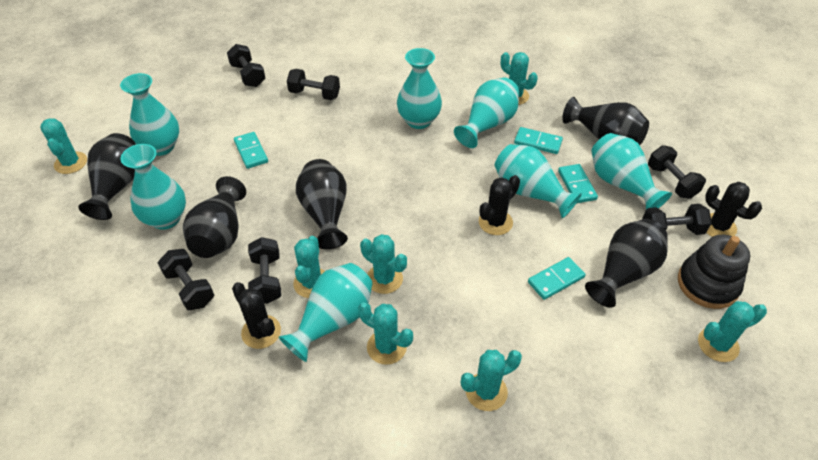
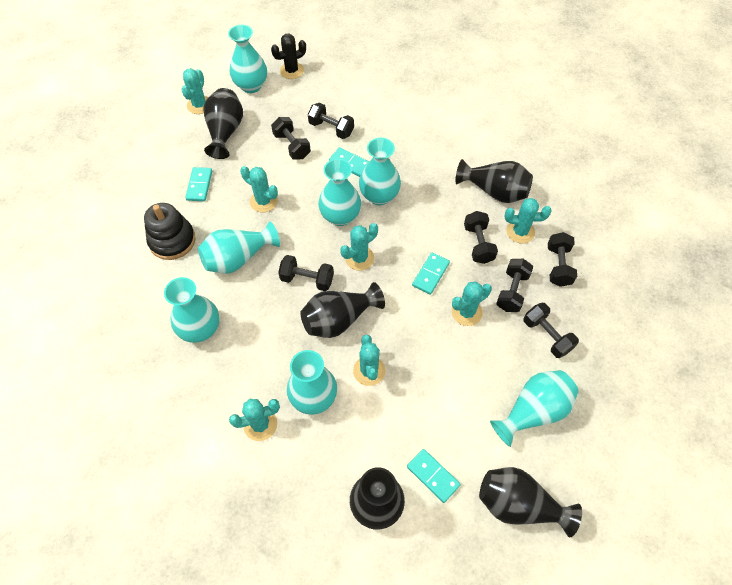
black cactus: 3 -> 1
black dumbbell: 6 -> 7

